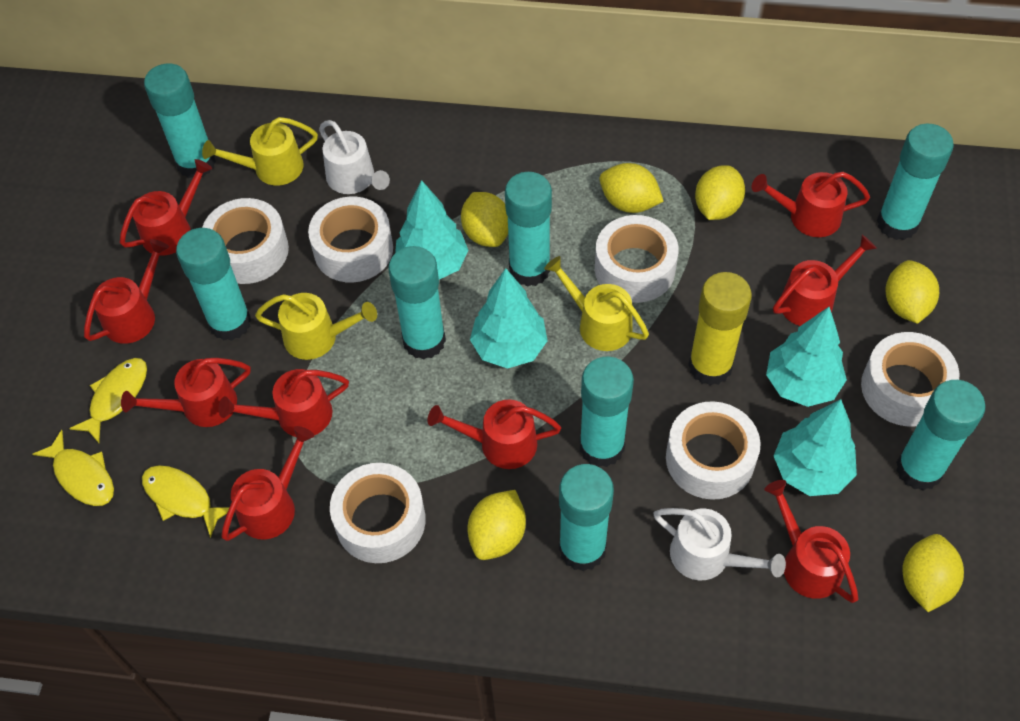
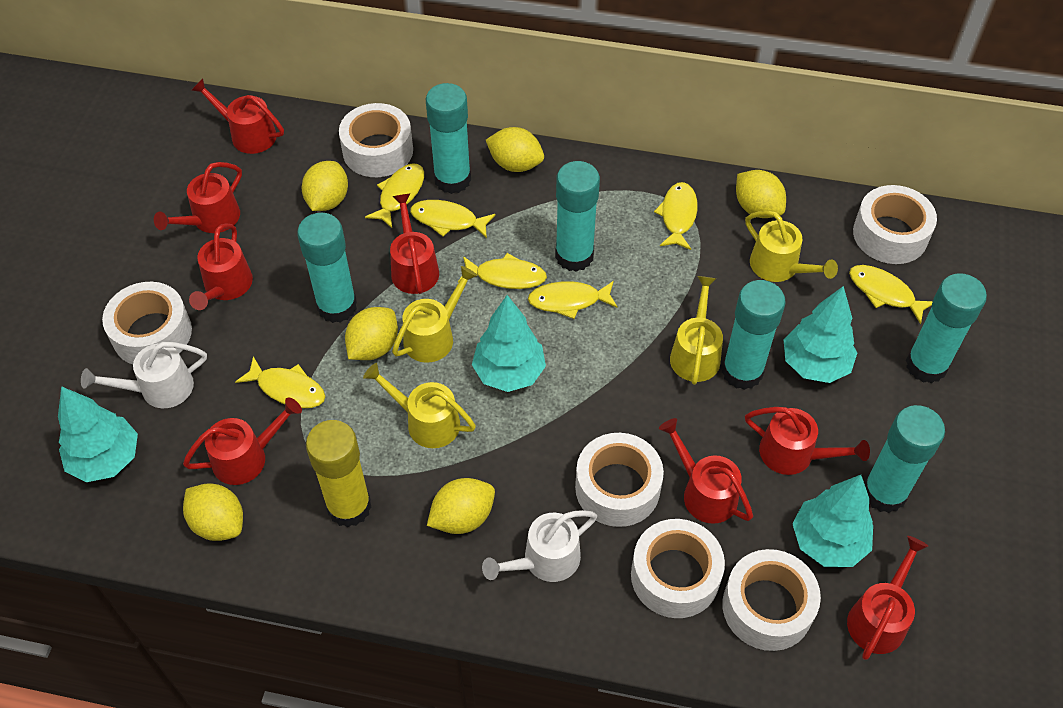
red watering can: 9 -> 8
turquoise glue stick: 8 -> 6
yellow fish: 3 -> 7
yellow watering can: 3 -> 4

